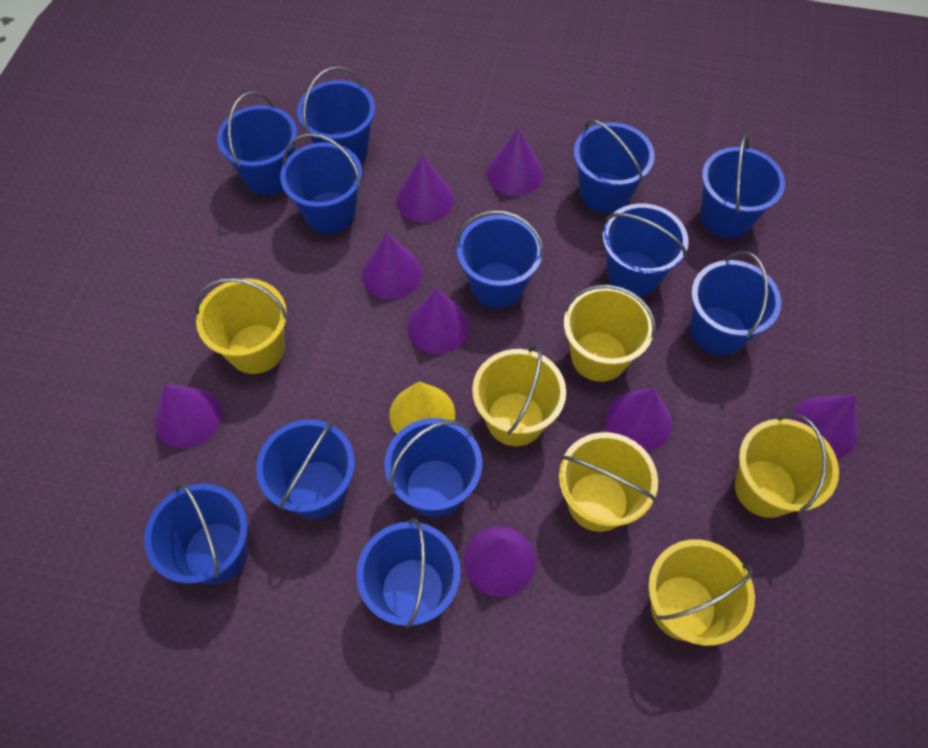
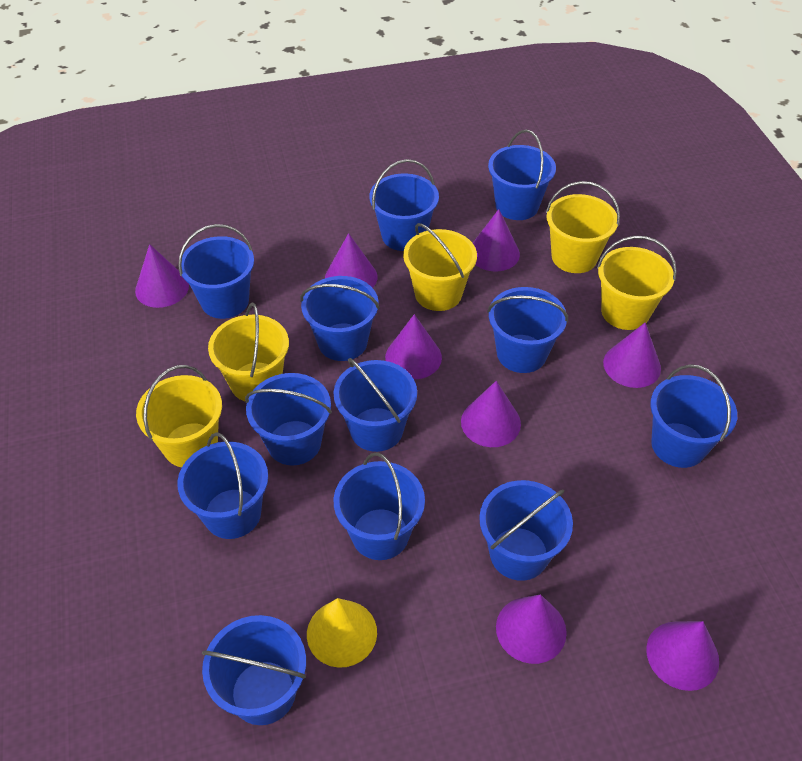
yellow bucket: 6 -> 5

